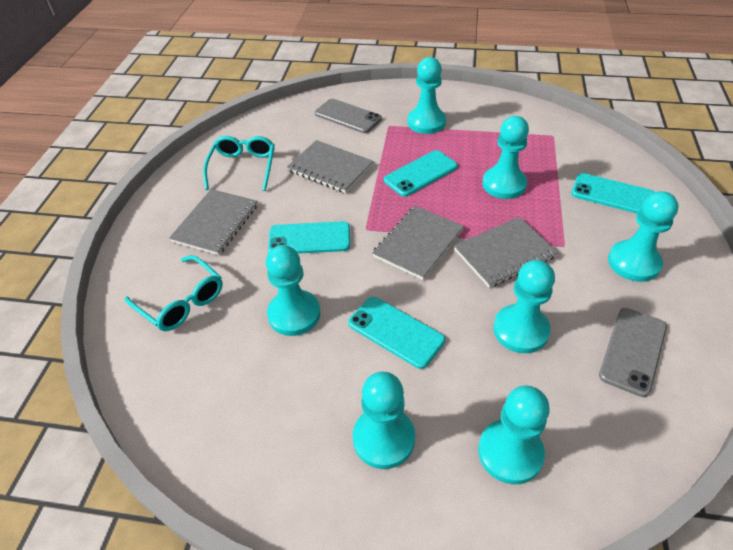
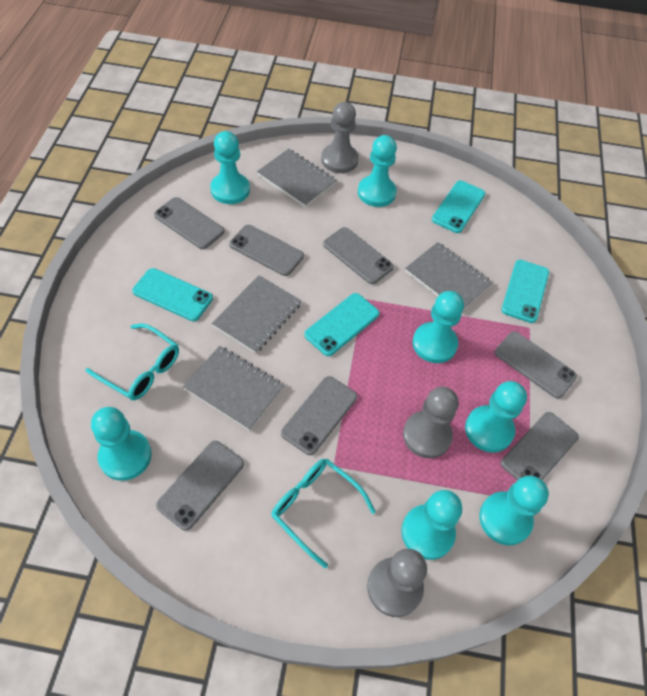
grey pawn: 0 -> 3
grey phone: 2 -> 7

